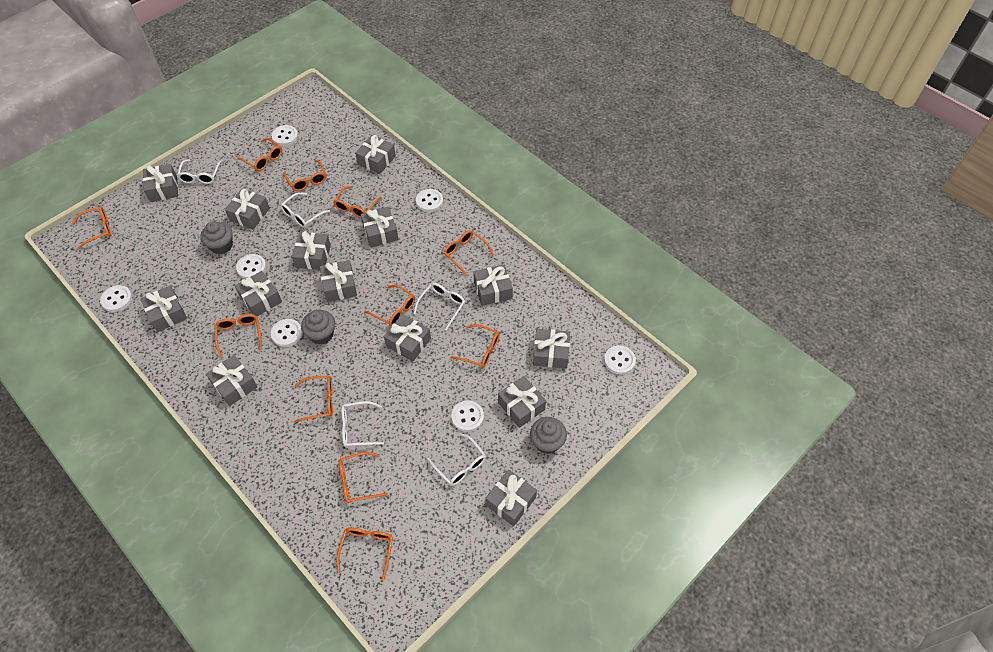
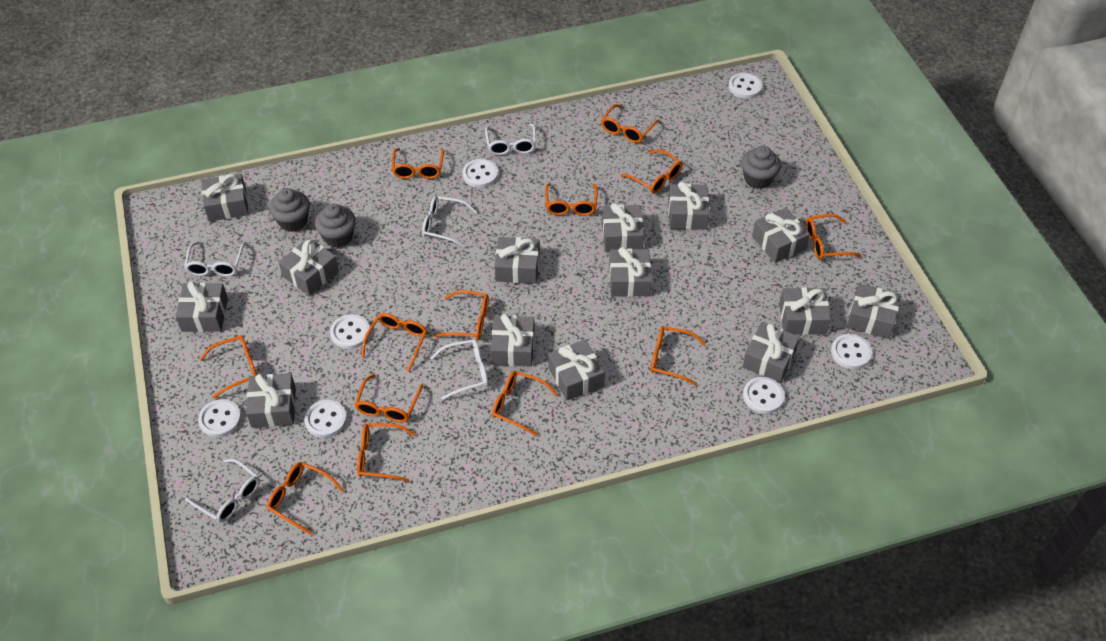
orange glasses: 11 -> 13

